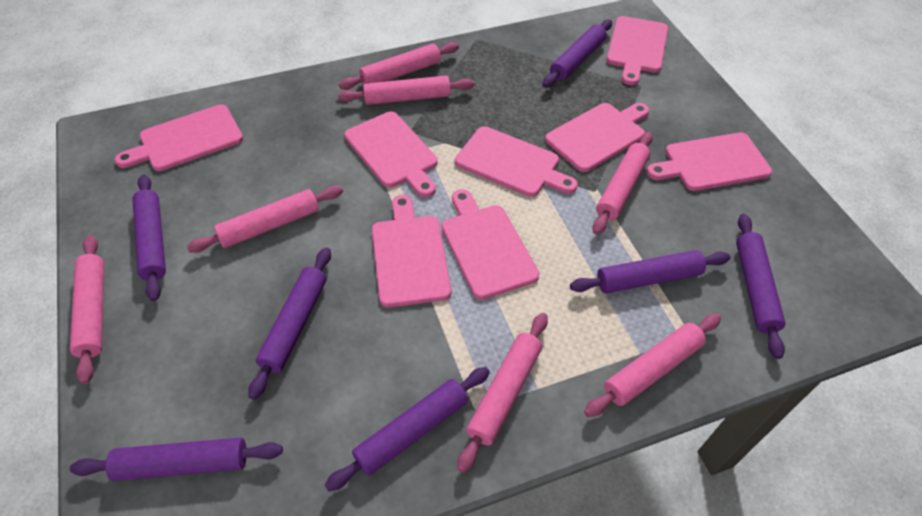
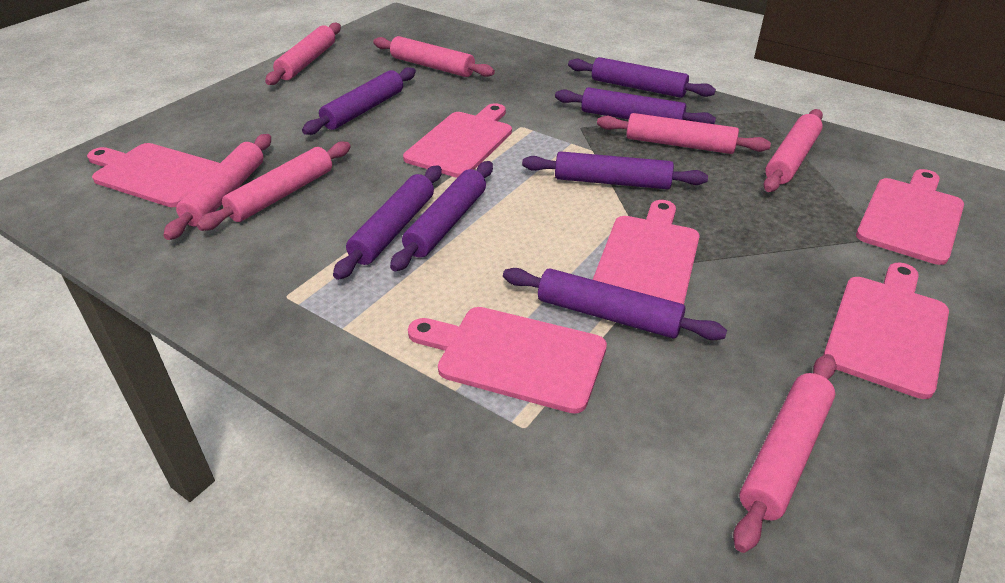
pink cutting board: 8 -> 6

